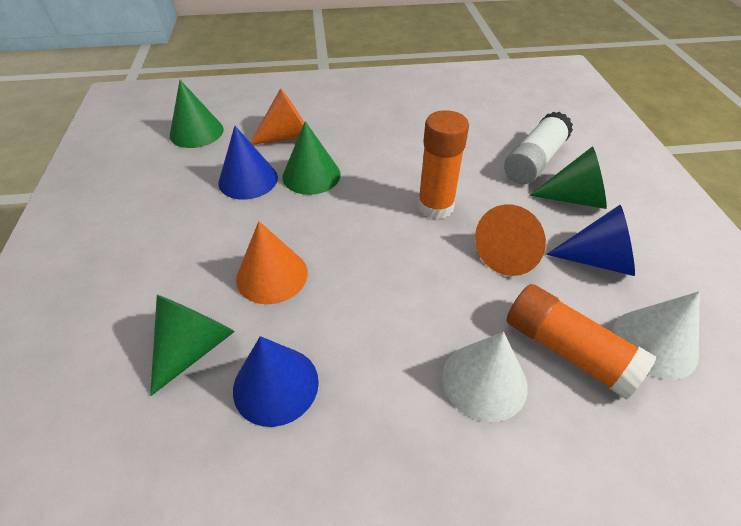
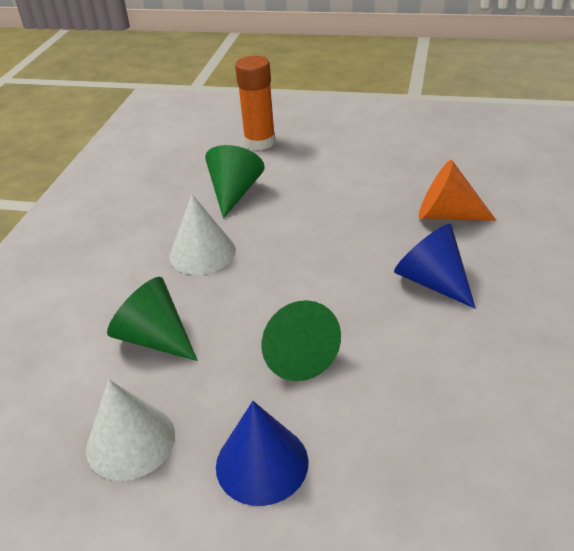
blue cone: 3 -> 2
green cone: 4 -> 3
orange cone: 3 -> 1
orange glue stick: 2 -> 1
white glue stick: 1 -> 0

